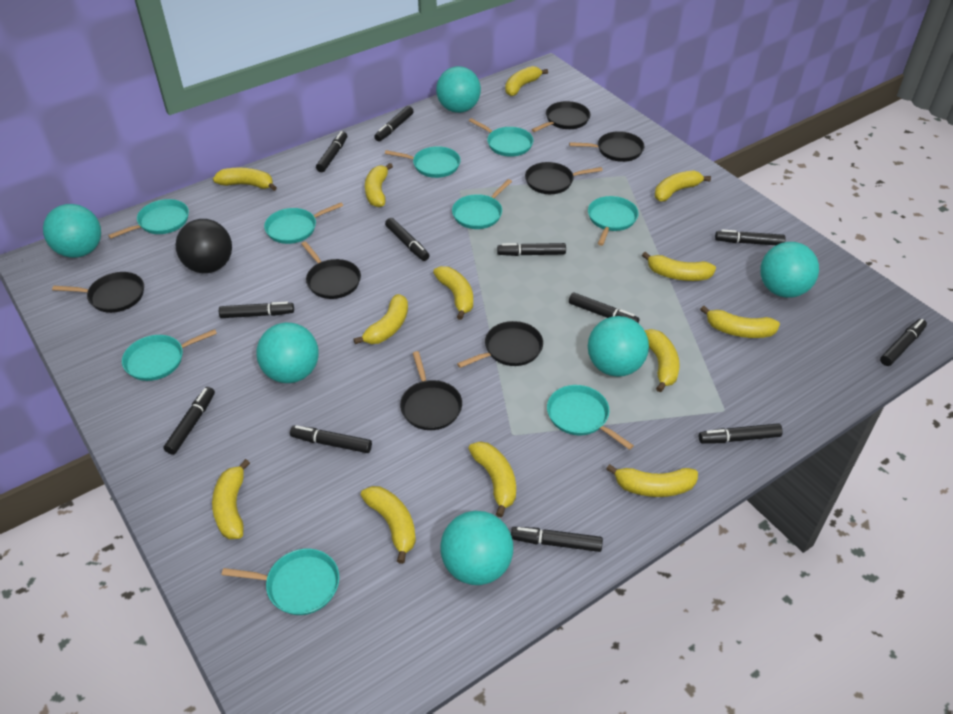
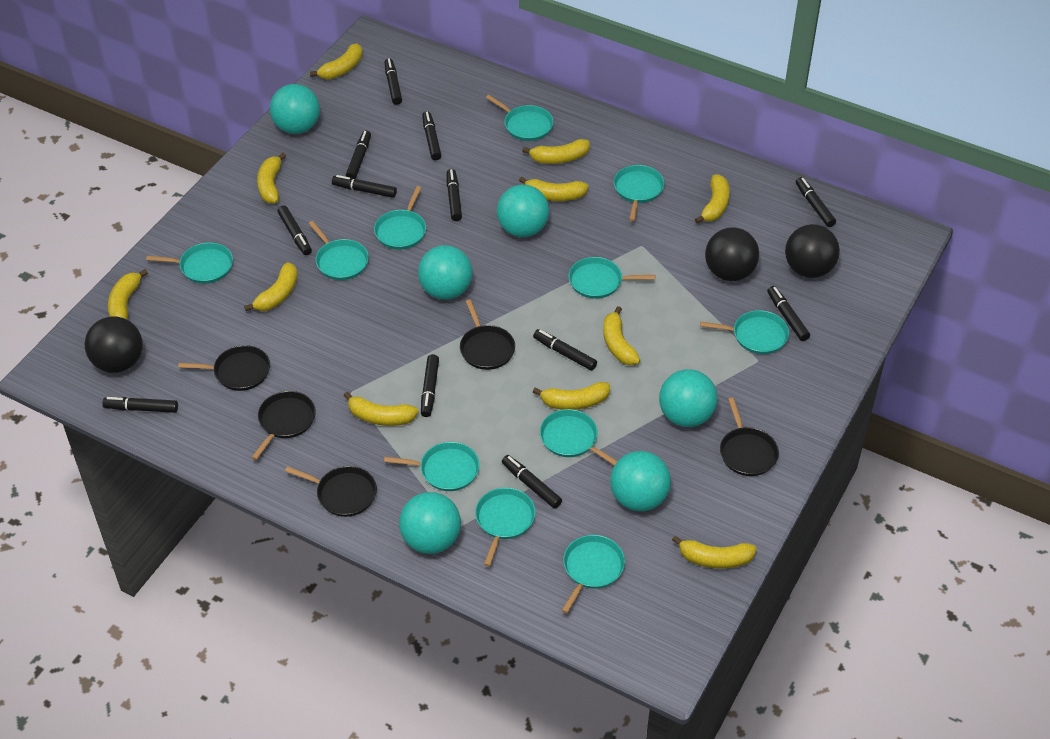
black ball: 1 -> 3
black pan: 7 -> 5
turquoise pan: 9 -> 11
yellow banana: 13 -> 11

